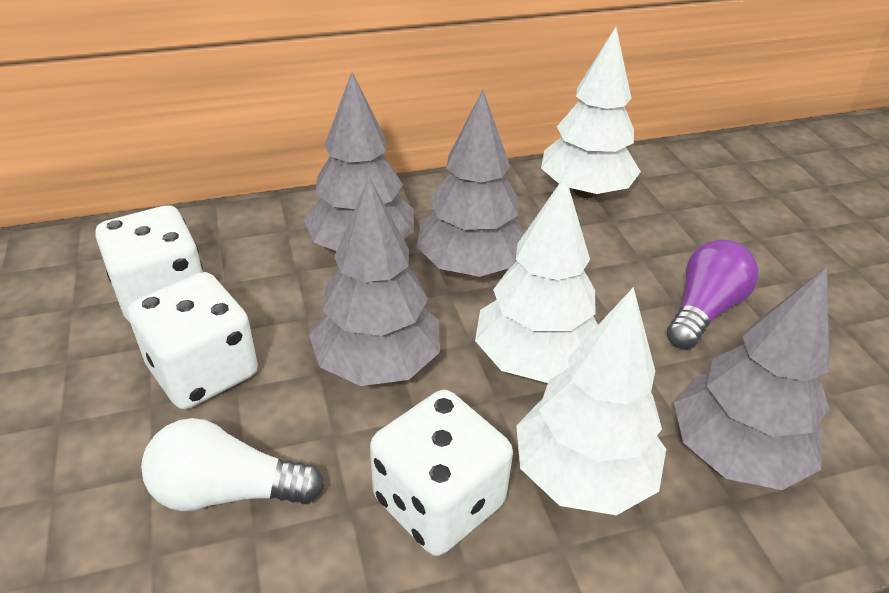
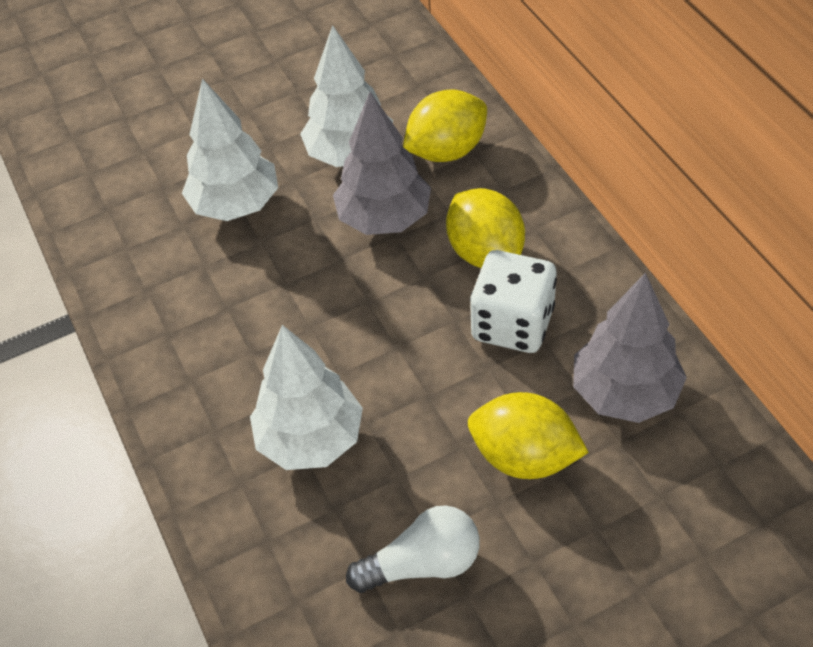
grey tree: 4 -> 2
purple light bulb: 1 -> 0
white dice: 3 -> 1
yellow lemon: 0 -> 3

